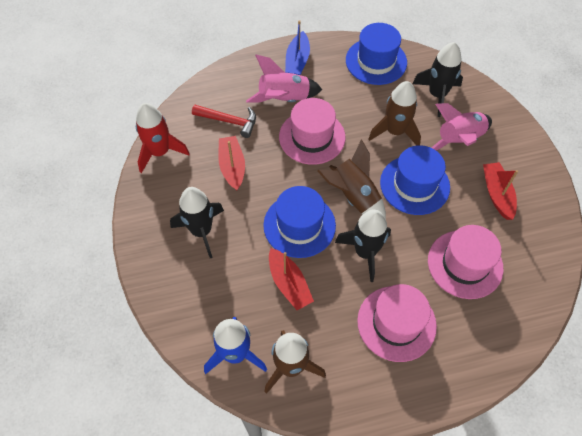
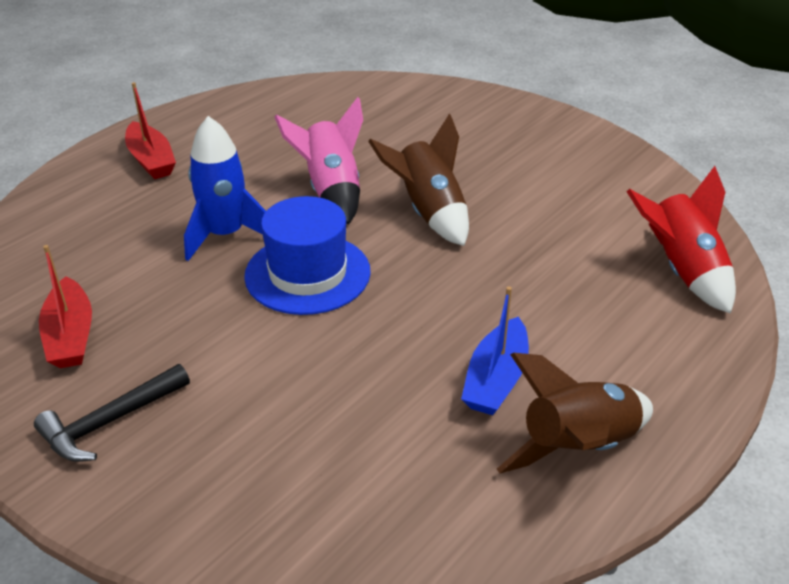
black hammer: 0 -> 1
black rocket: 3 -> 0
blue hat: 3 -> 1
brown rocket: 3 -> 2
pink hat: 3 -> 0
pink rocket: 2 -> 1
red boat: 3 -> 2
red hammer: 1 -> 0

